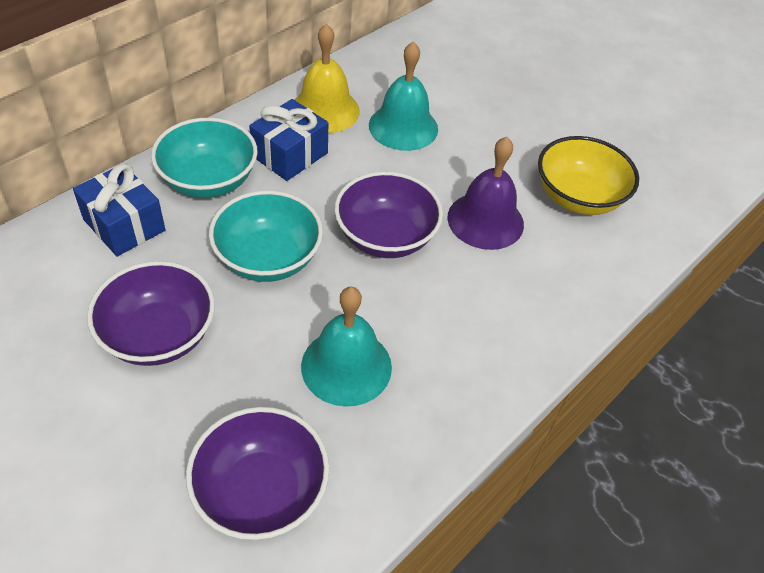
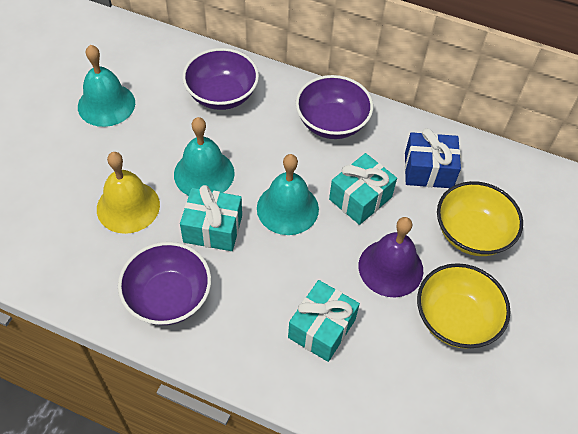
blue gift: 2 -> 1
turquoise bell: 2 -> 3
turquoise bowl: 2 -> 0
turquoise gift: 0 -> 3
yellow bowl: 1 -> 2

